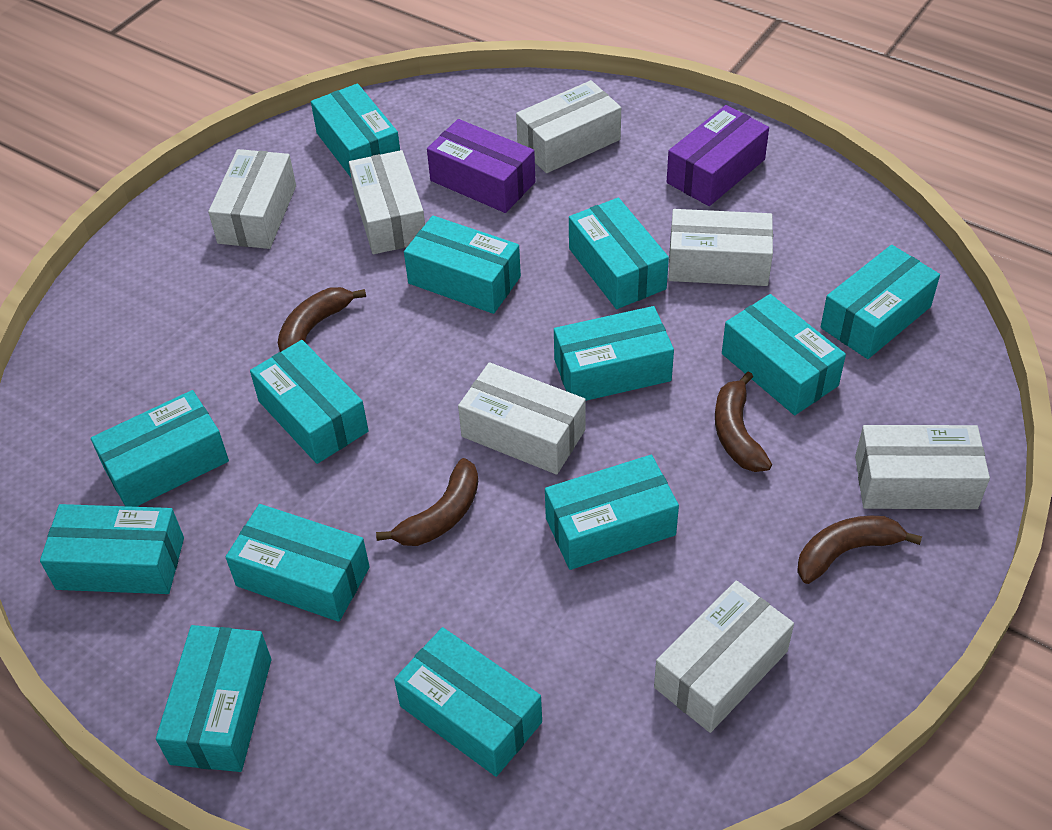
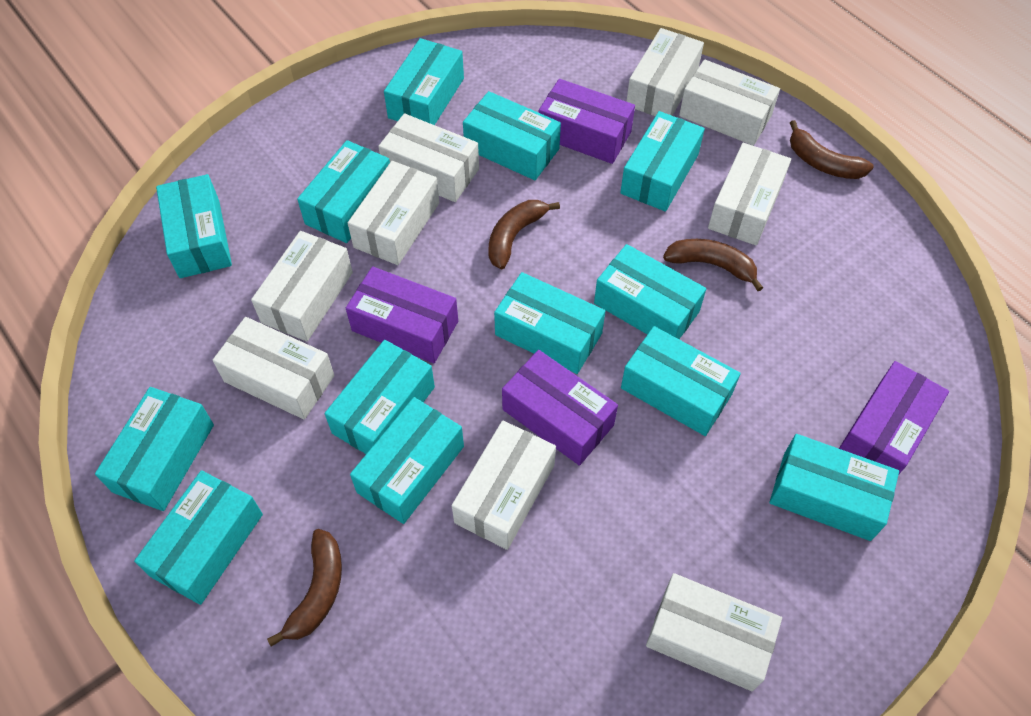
purple box: 2 -> 4
white box: 7 -> 9

